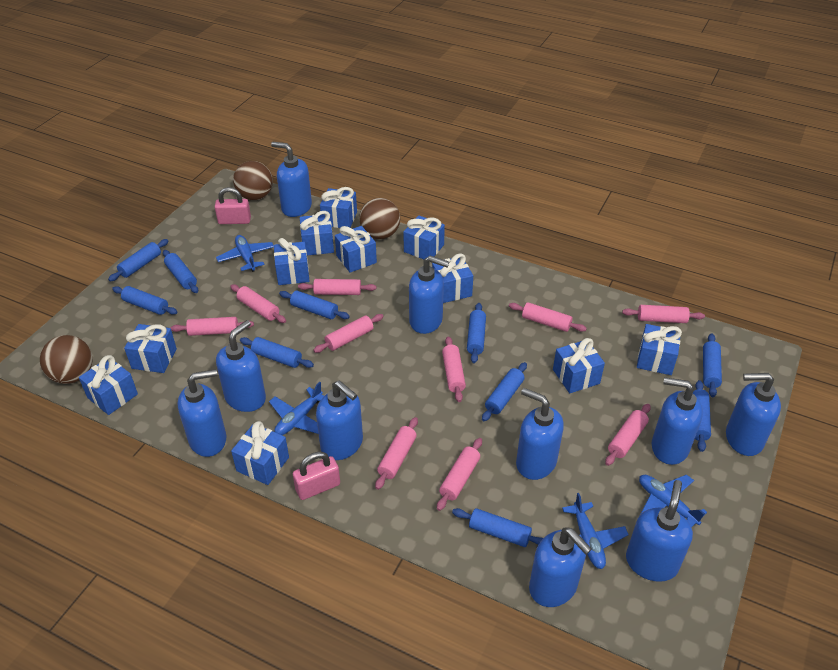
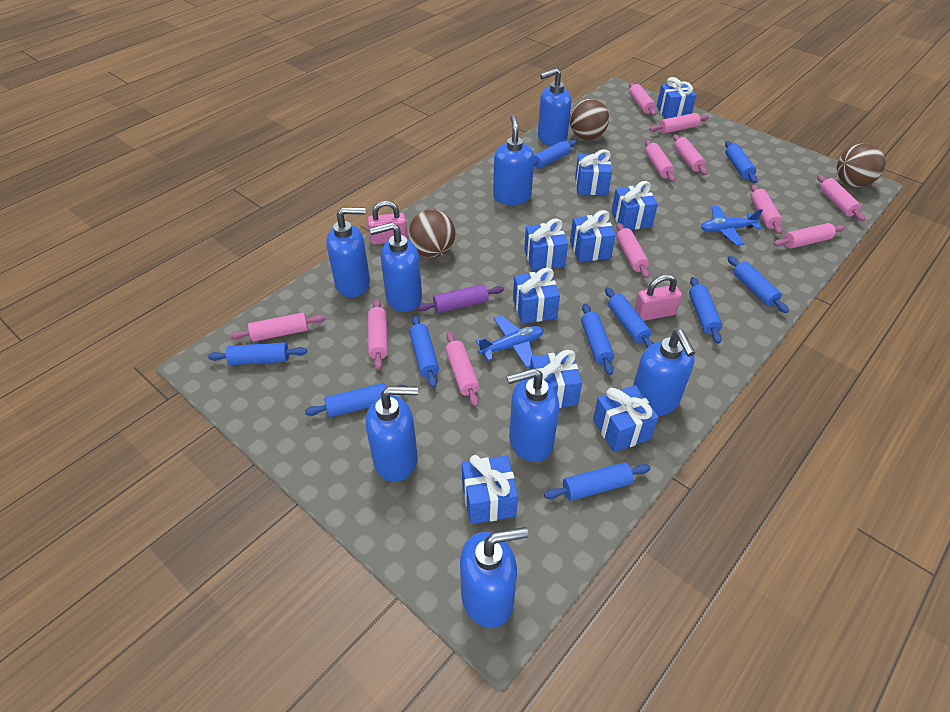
blue gift: 11 -> 9
blue plane: 4 -> 2
blue soap dispenser: 10 -> 8
pink rolling pin: 10 -> 11
purple rolling pin: 0 -> 1

